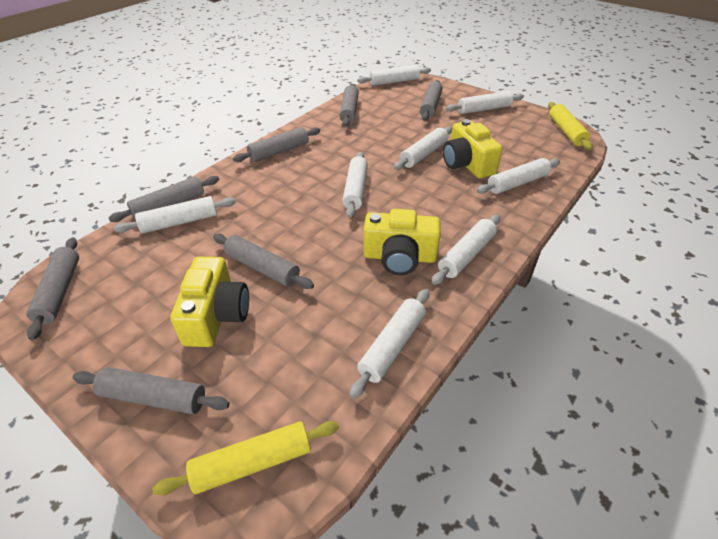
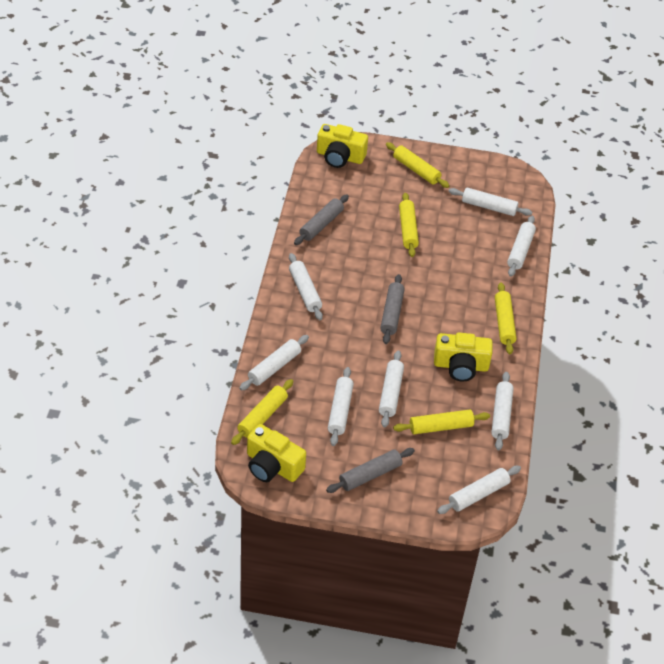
grey rolling pin: 7 -> 3
yellow rolling pin: 2 -> 5

